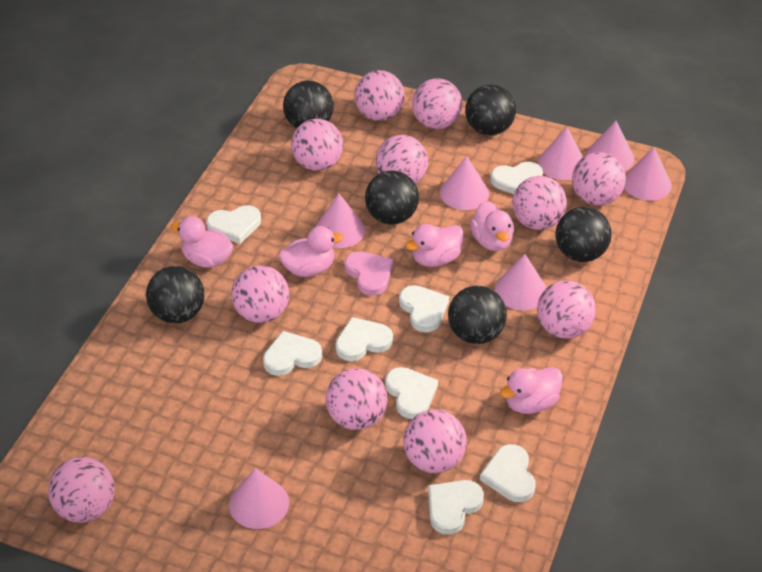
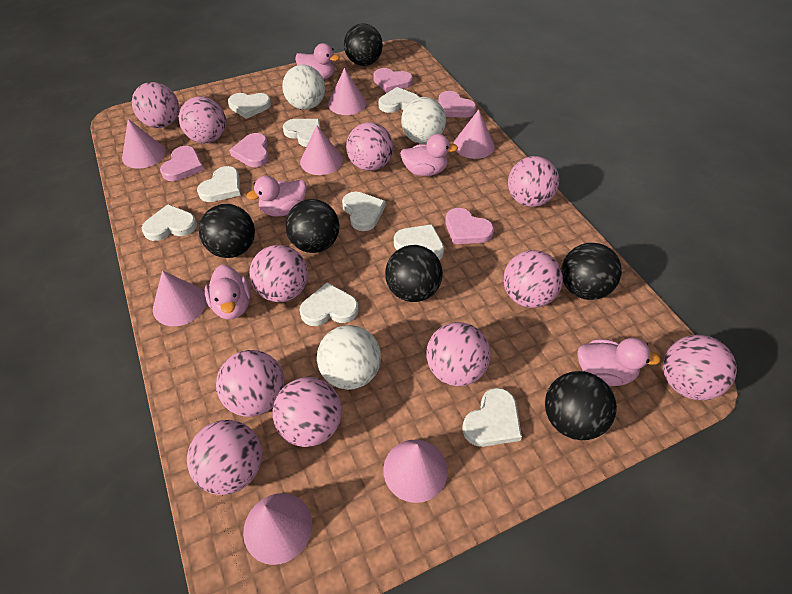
pink heart: 1 -> 5
white ball: 0 -> 3
white heart: 8 -> 9

